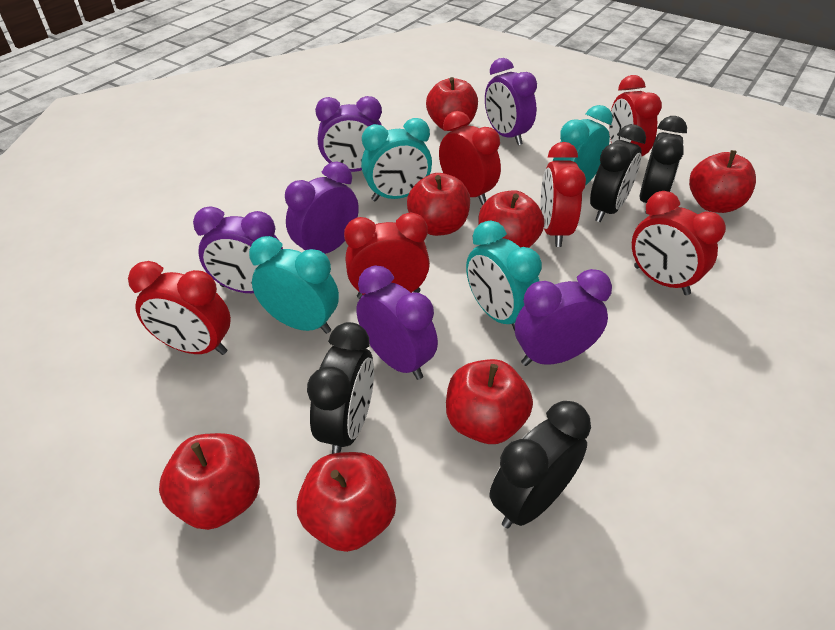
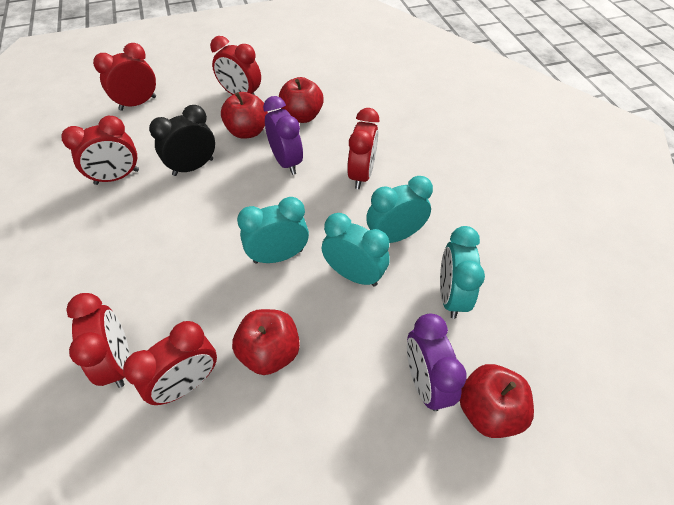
black clock: 4 -> 1
purple clock: 6 -> 2
red apple: 7 -> 4

